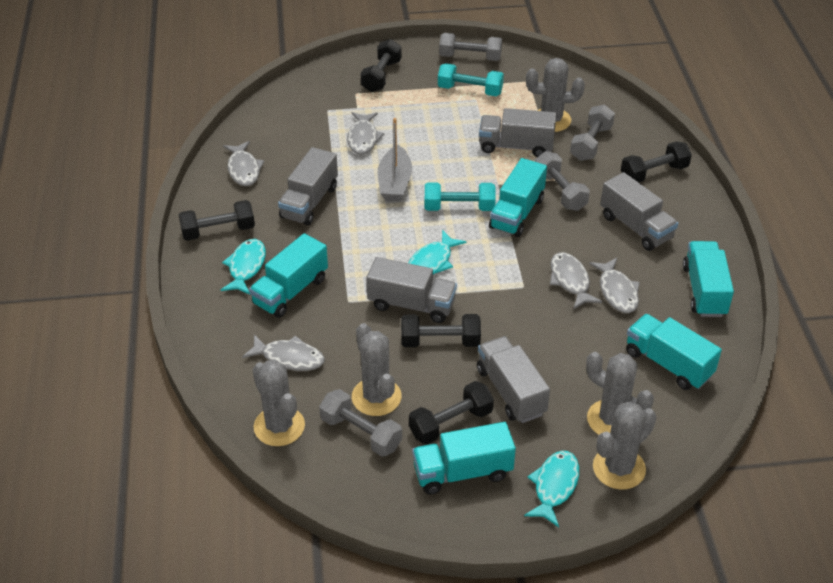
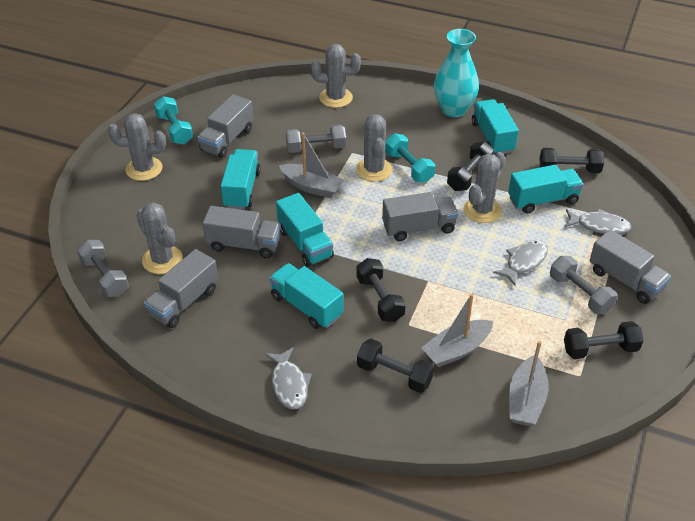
grey boat: 1 -> 3
grey dumbbell: 4 -> 3
grey fish: 5 -> 3
turquoise fish: 3 -> 0
turquoise vase: 0 -> 1

